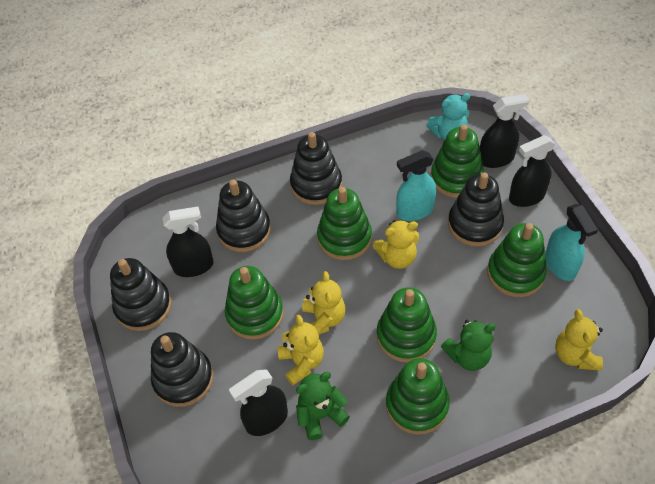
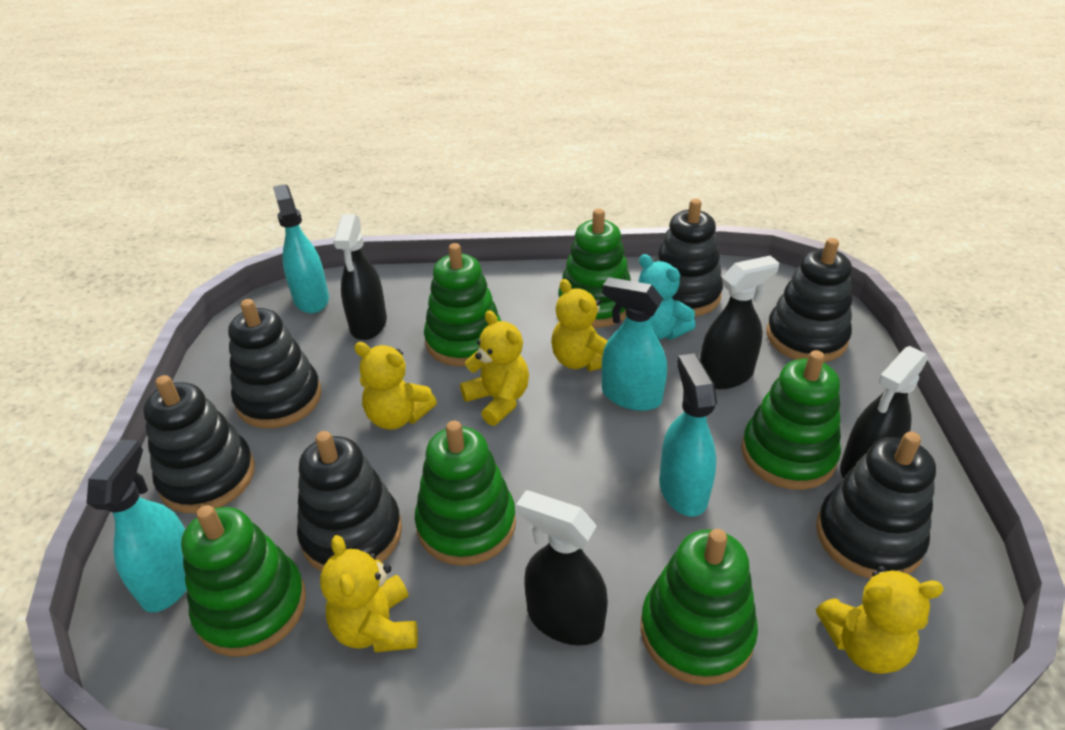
black stacking toy: 5 -> 6
green teddy bear: 2 -> 0
turquoise spray bottle: 2 -> 4
yellow teddy bear: 4 -> 5

